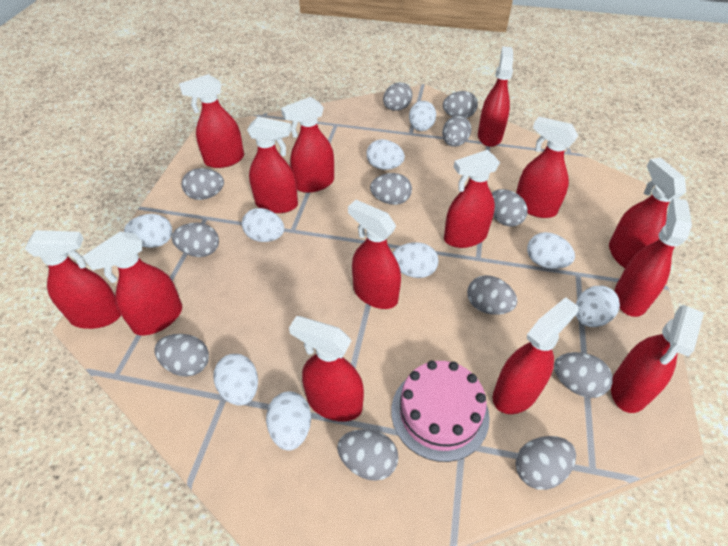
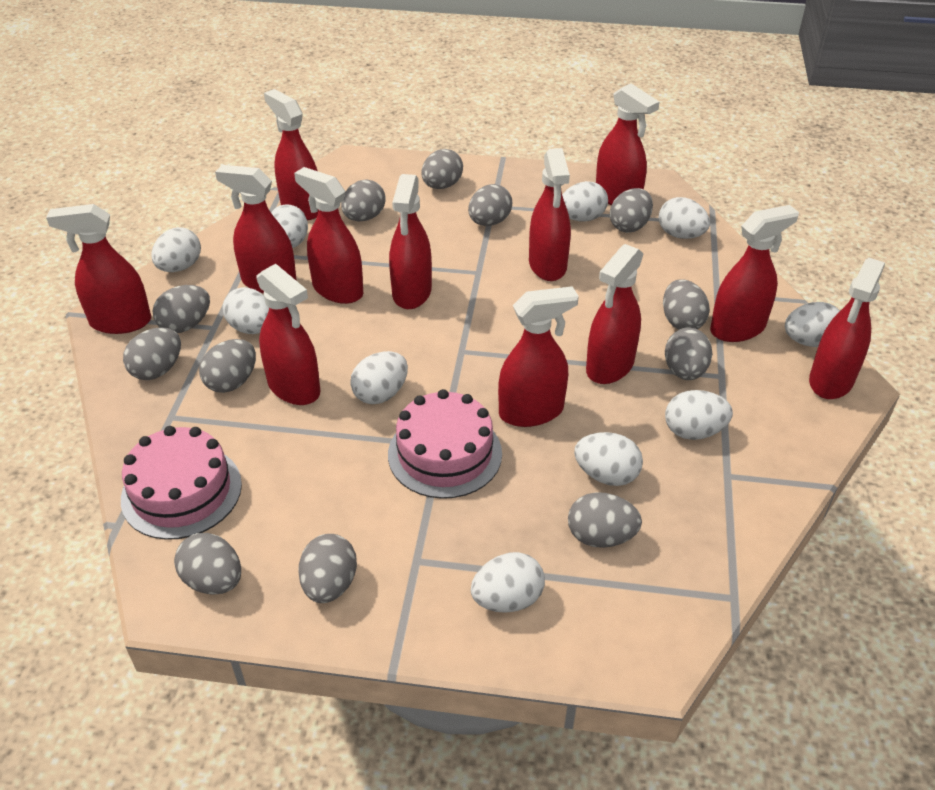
pink cake: 1 -> 2
red spray bottle: 14 -> 12
white egg: 9 -> 10

